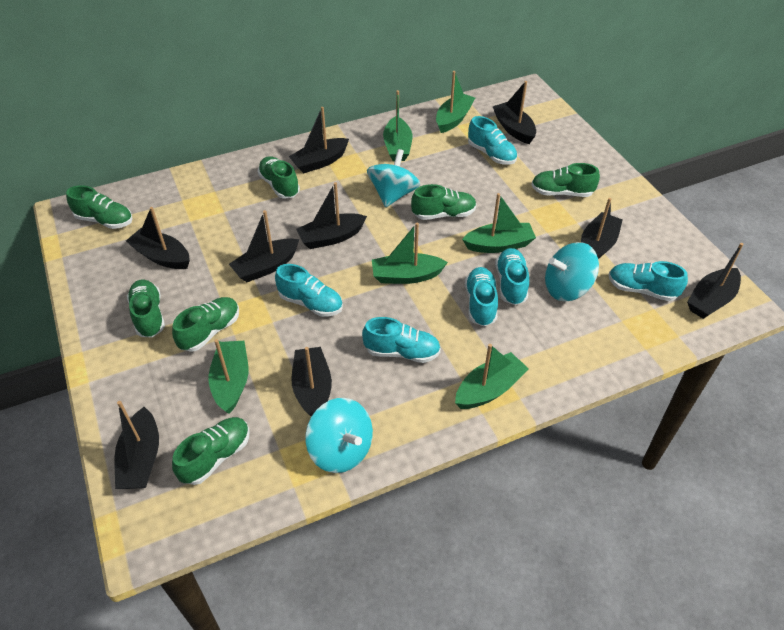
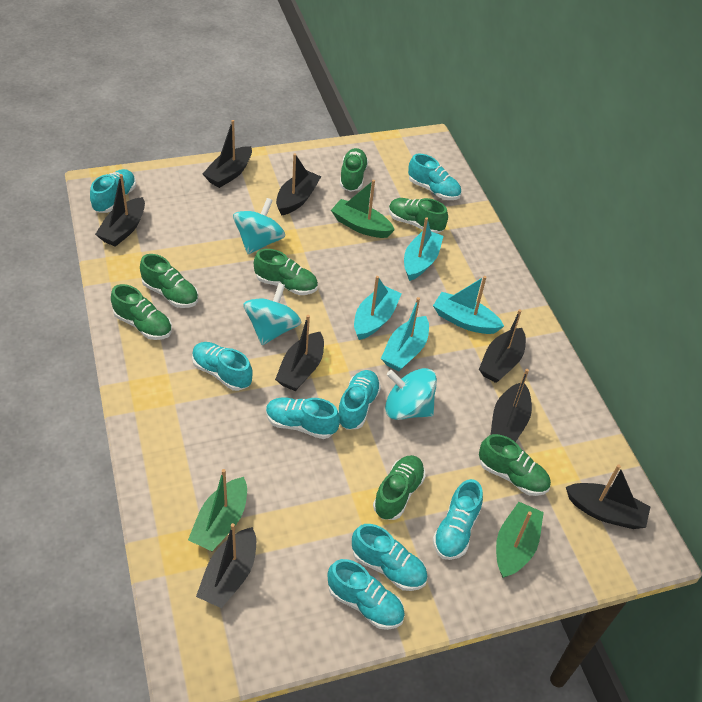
black boat: 9 -> 8
green boat: 6 -> 3
turquoise boat: 0 -> 4
turquoise shoe: 6 -> 8

